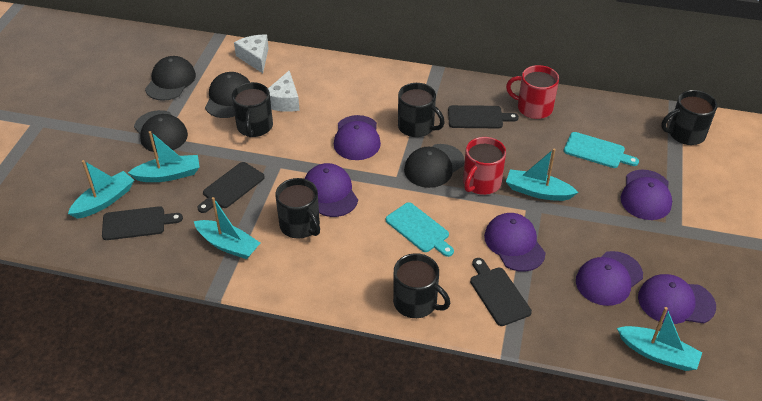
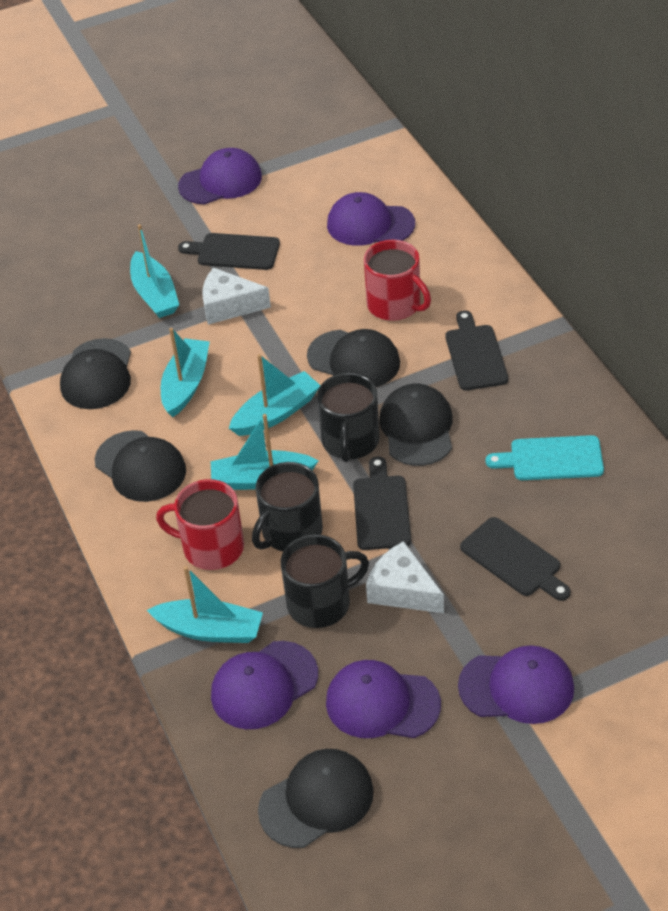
black cap: 4 -> 5
black mug: 5 -> 3
purple cap: 6 -> 5
turquoise cutting board: 2 -> 1

